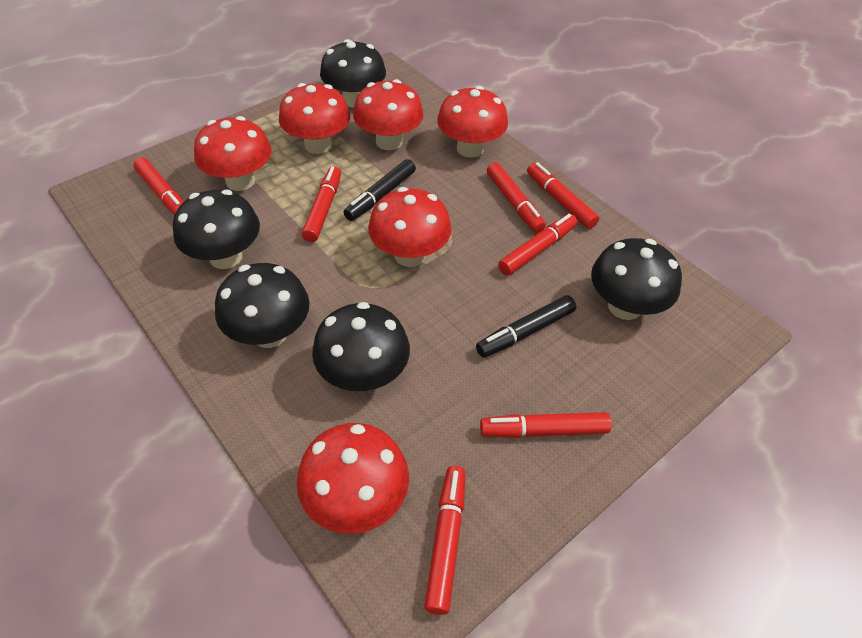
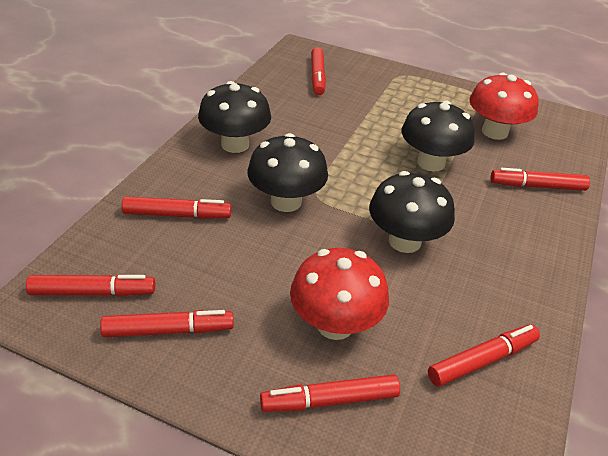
black marker: 2 -> 0
black mushroom: 5 -> 4
red mushroom: 6 -> 2

